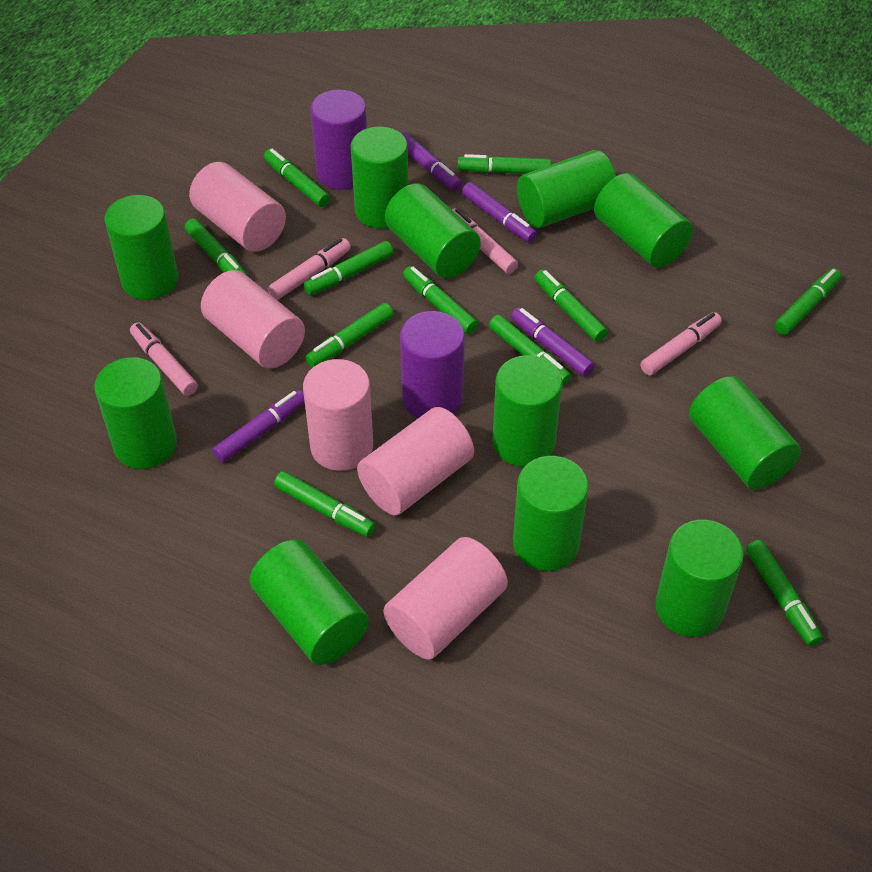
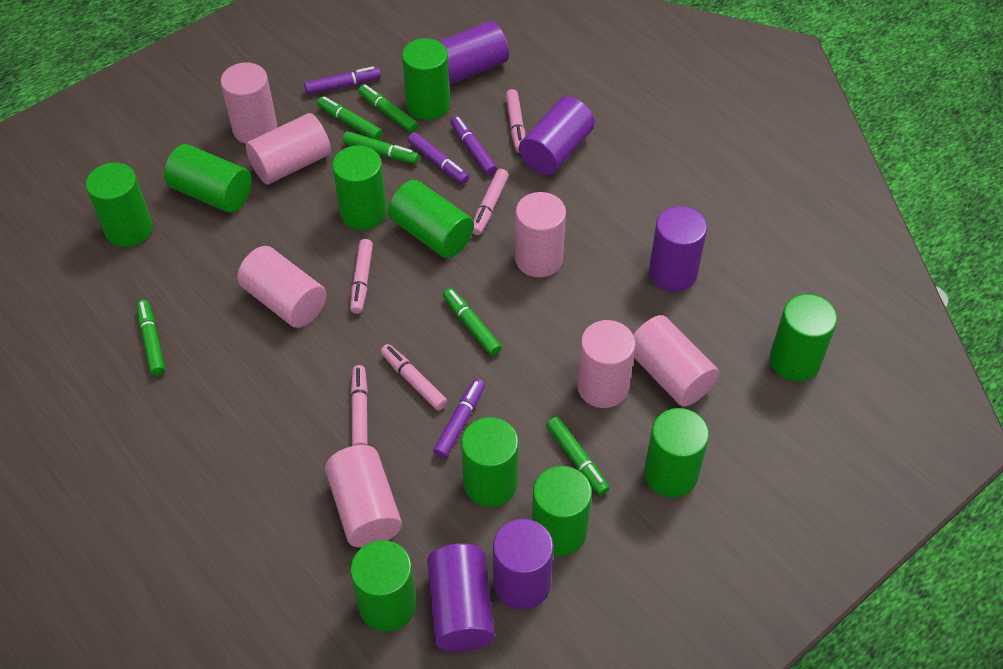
green cylinder: 11 -> 10
green marker: 11 -> 6
pink cylinder: 5 -> 7
pink marker: 4 -> 5
purple cylinder: 2 -> 5

